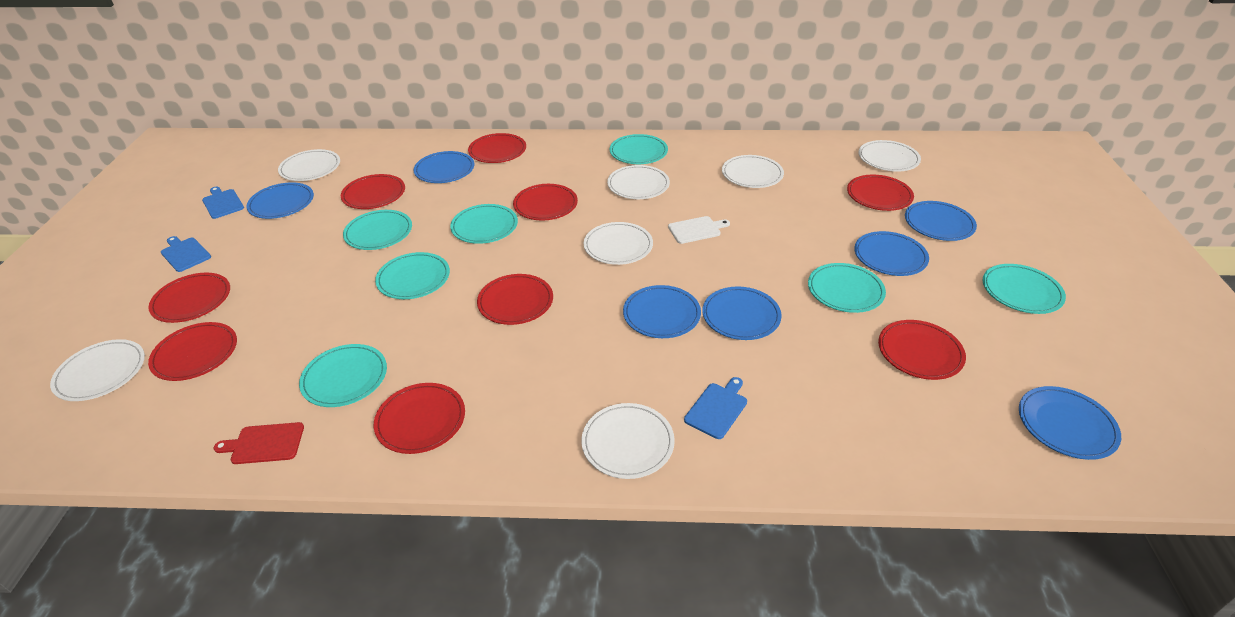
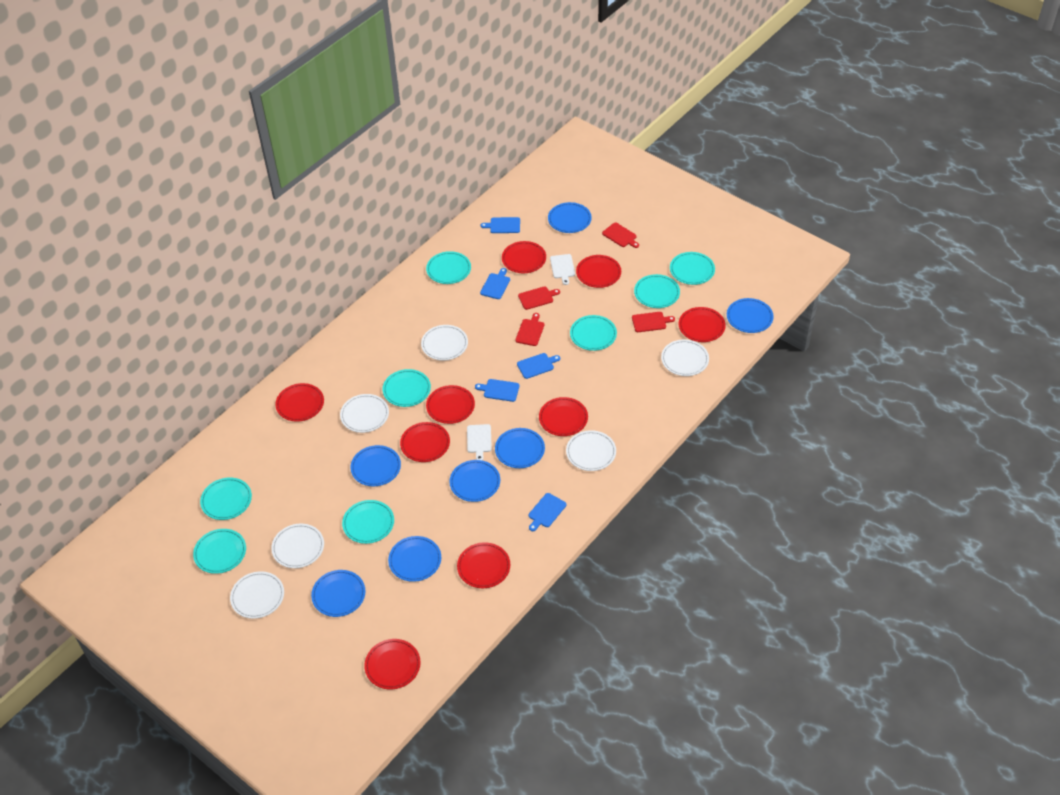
blue cutting board: 3 -> 5
red cutting board: 1 -> 4
turquoise plate: 7 -> 8
white cutting board: 1 -> 2
white plate: 7 -> 6

